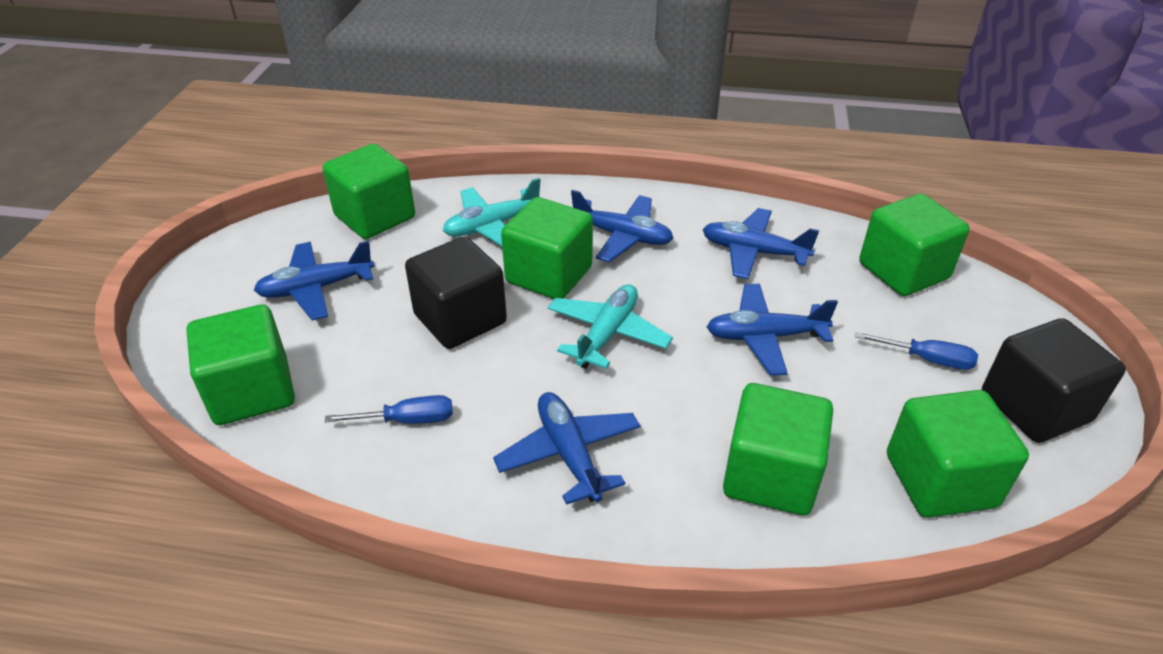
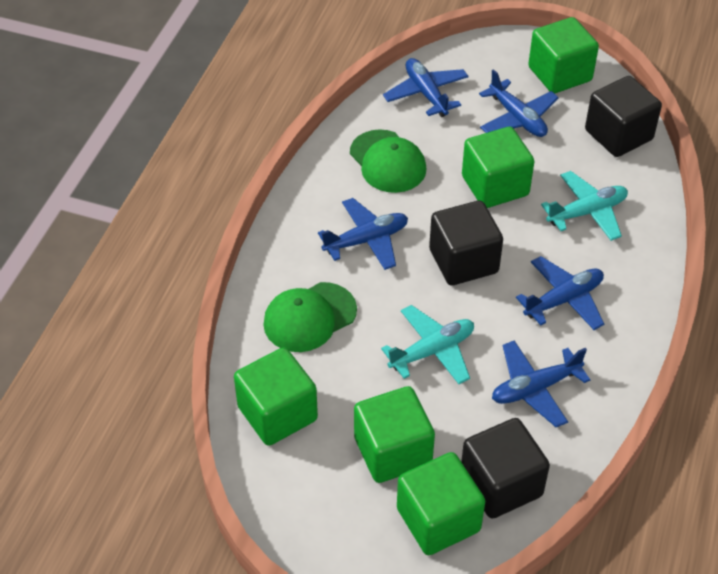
black cube: 2 -> 3
blue screwdriver: 2 -> 0
green cap: 0 -> 2
green cube: 6 -> 5

